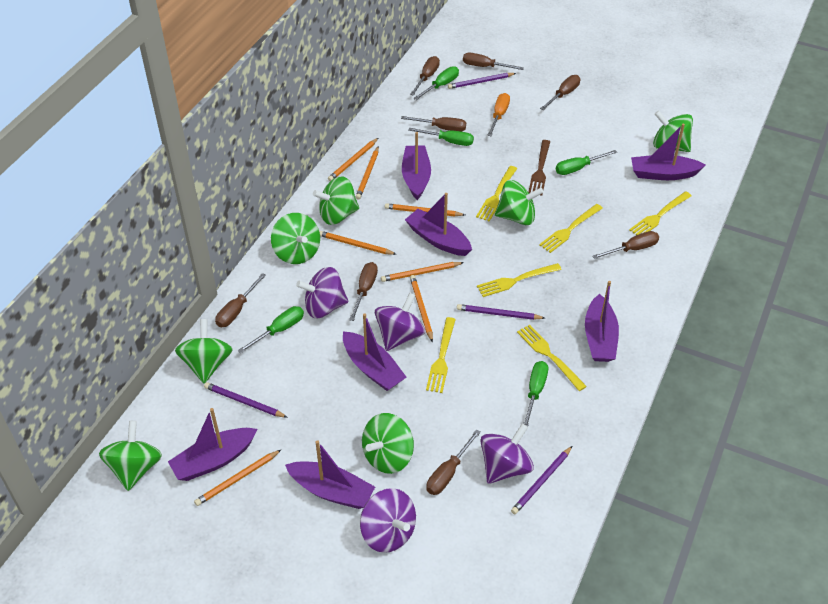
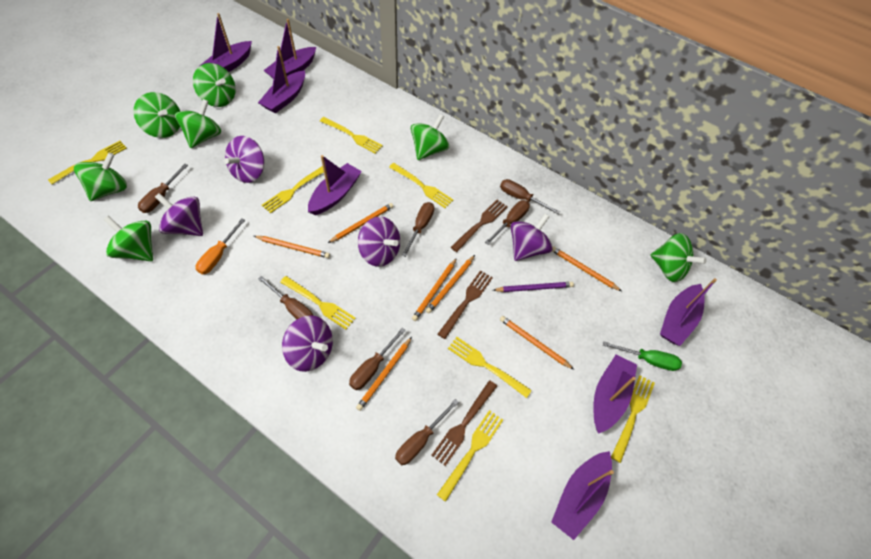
brown fork: 1 -> 3
brown screwdriver: 8 -> 7
green screwdriver: 5 -> 1
purple pencil: 4 -> 1
purple spinning top: 4 -> 5
yellow fork: 6 -> 8

